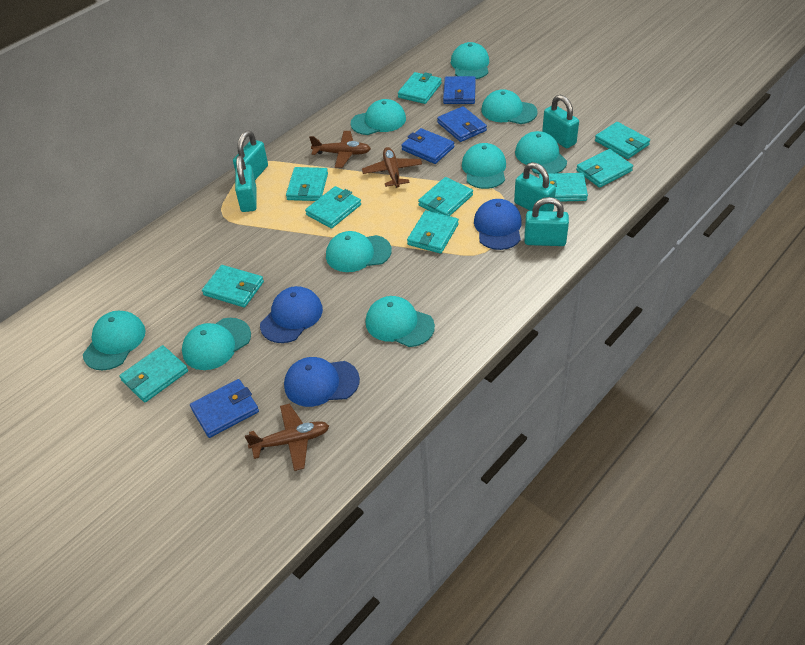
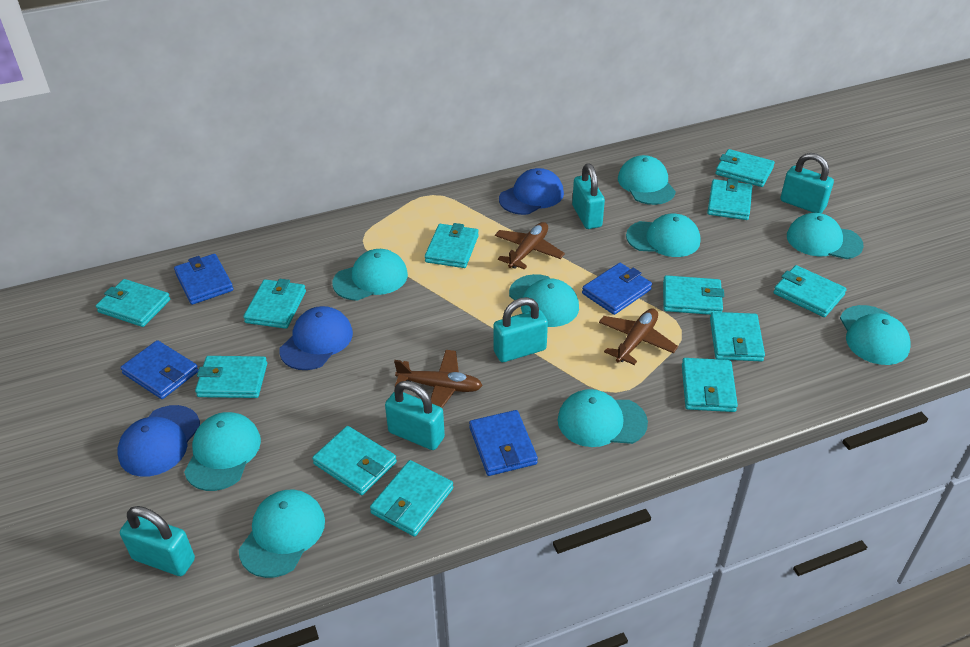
turquoise wallet: 10 -> 12

